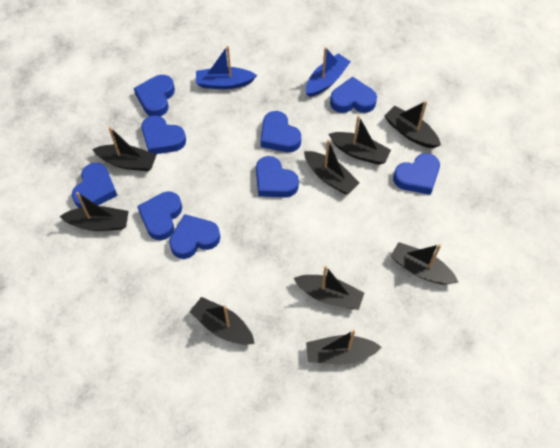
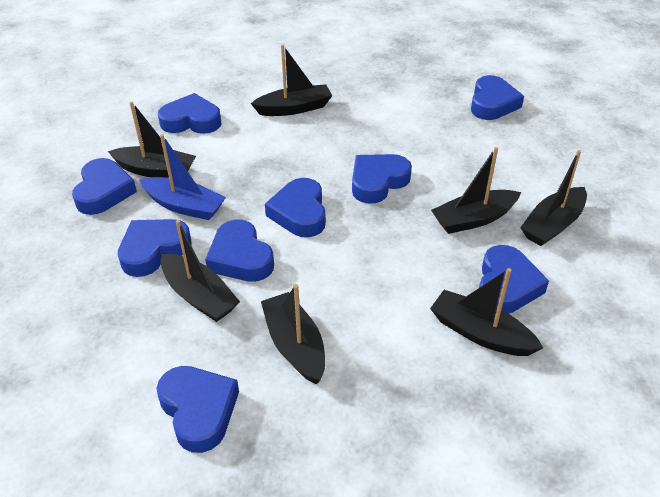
black boat: 9 -> 7
blue boat: 2 -> 1

